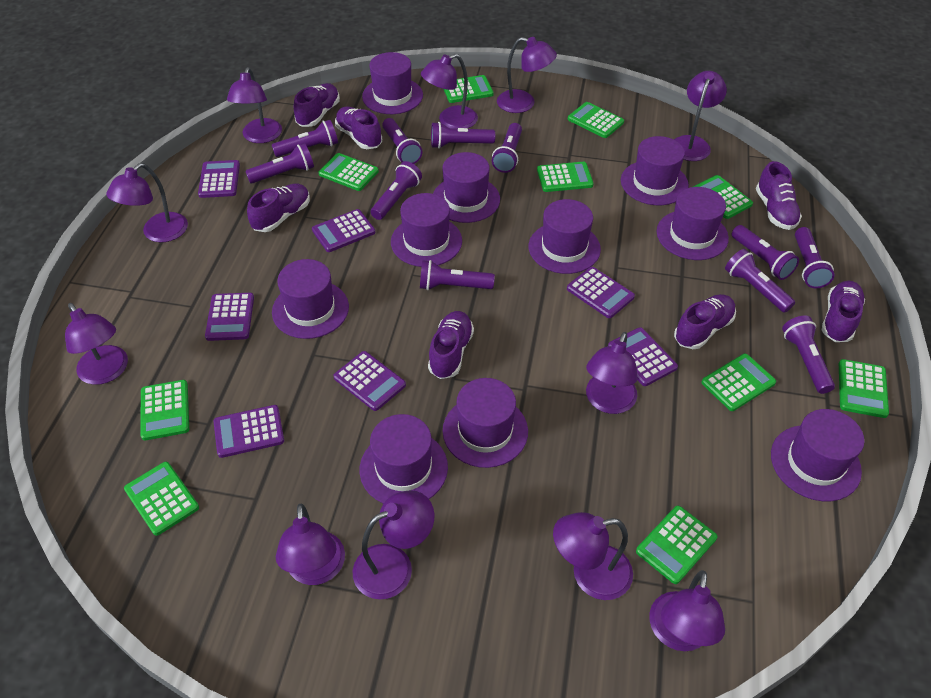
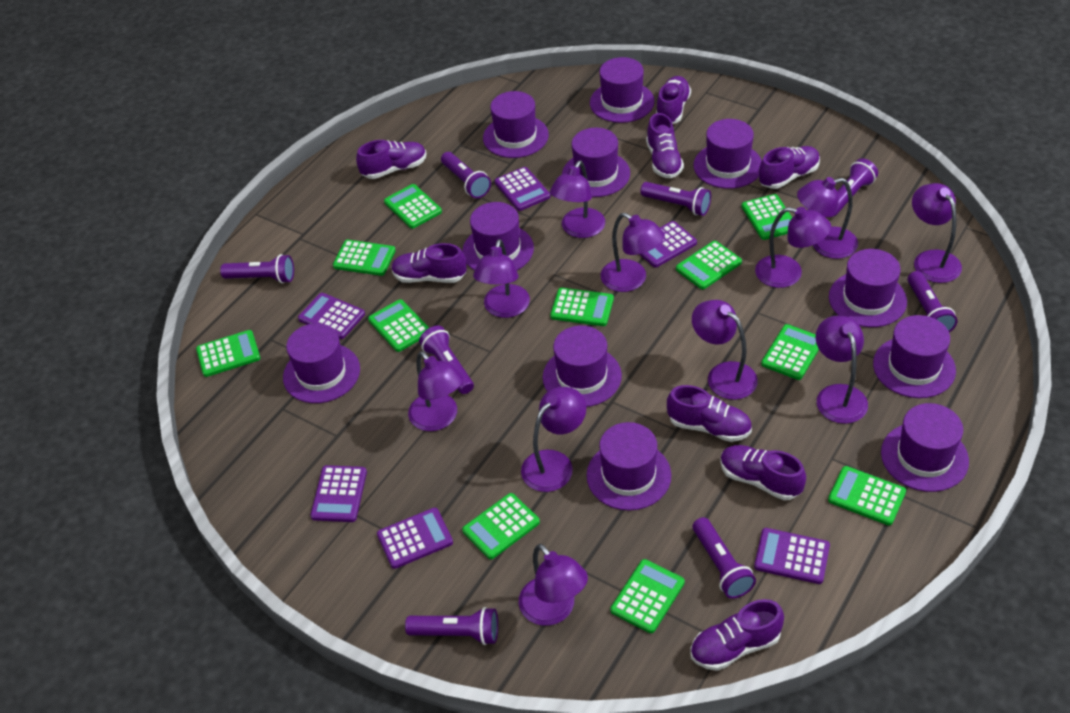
green calculator: 10 -> 11
purple calculator: 7 -> 6
purple flashlight: 11 -> 8
purple hat: 10 -> 11
purple shoe: 7 -> 8

